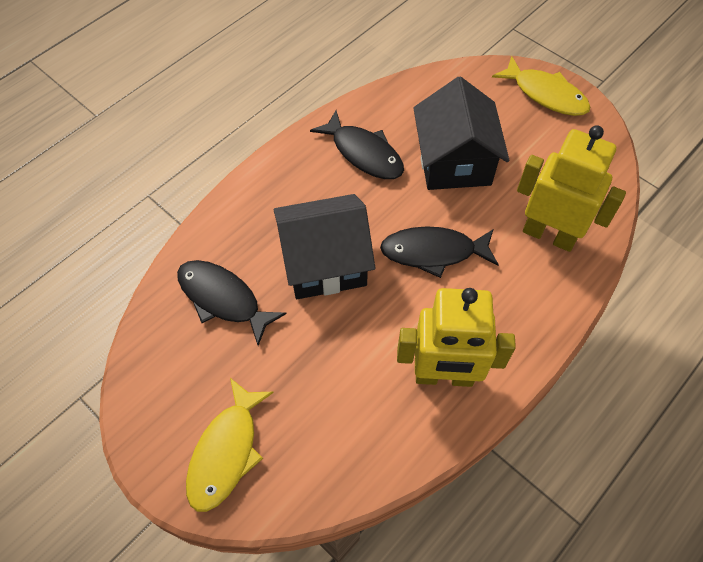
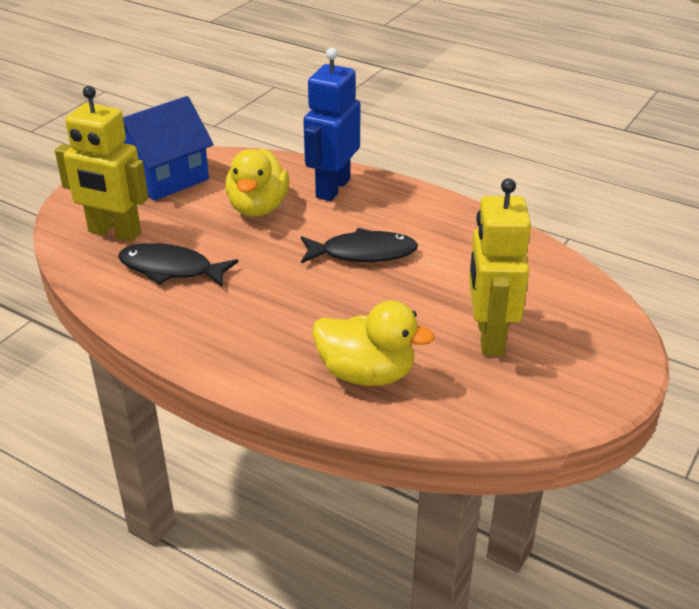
black fish: 3 -> 2
black house: 2 -> 0
blue house: 0 -> 1
blue robot: 0 -> 1
yellow duck: 0 -> 2
yellow fish: 2 -> 0

